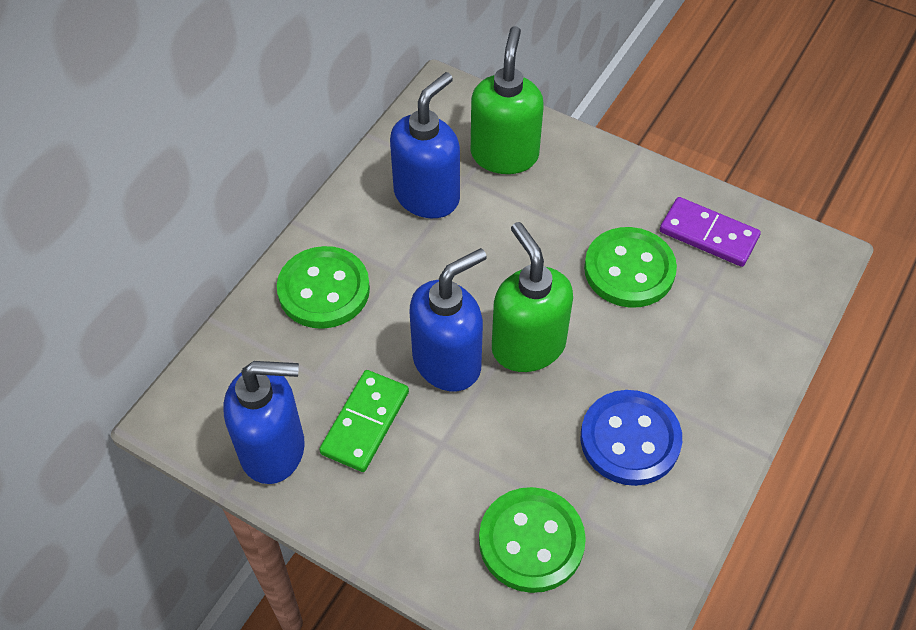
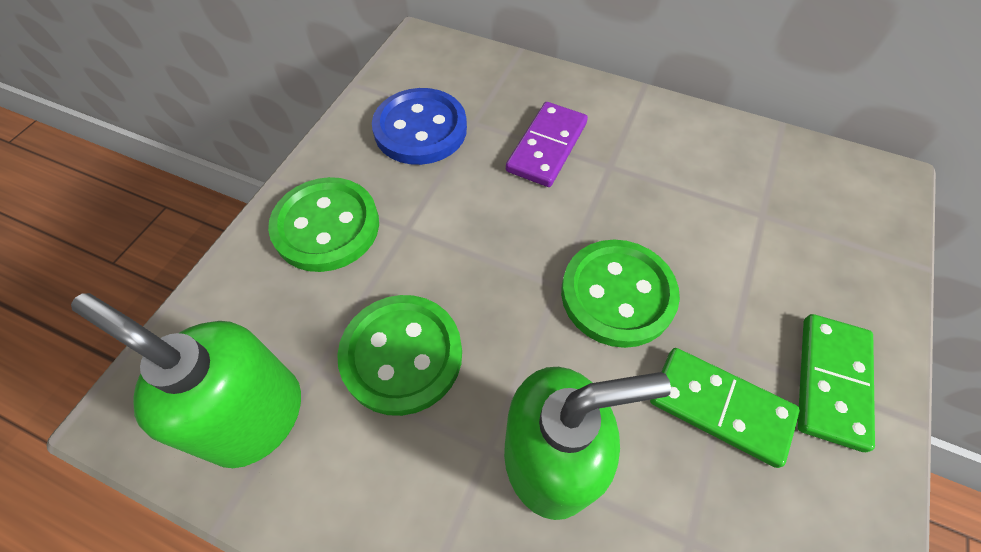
blue soap dispenser: 3 -> 0
green domino: 1 -> 2

